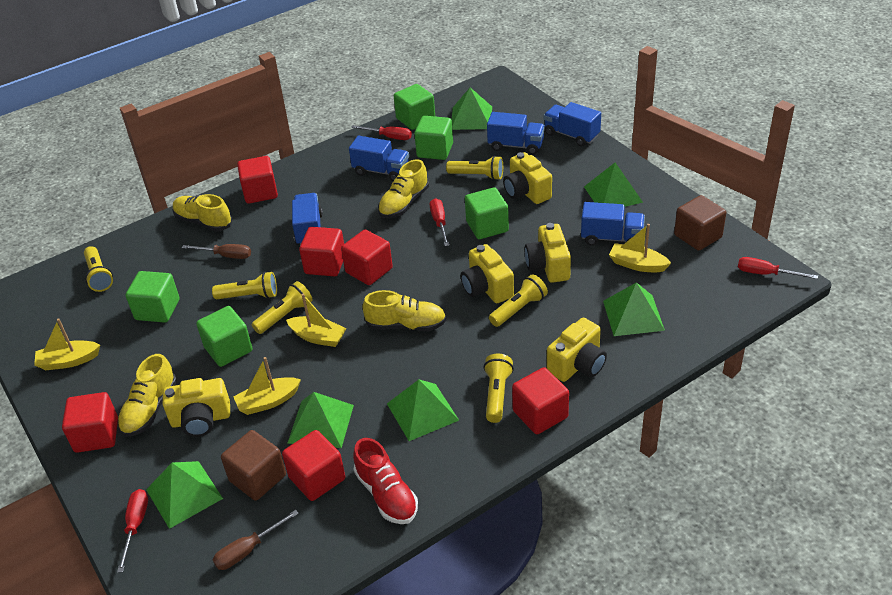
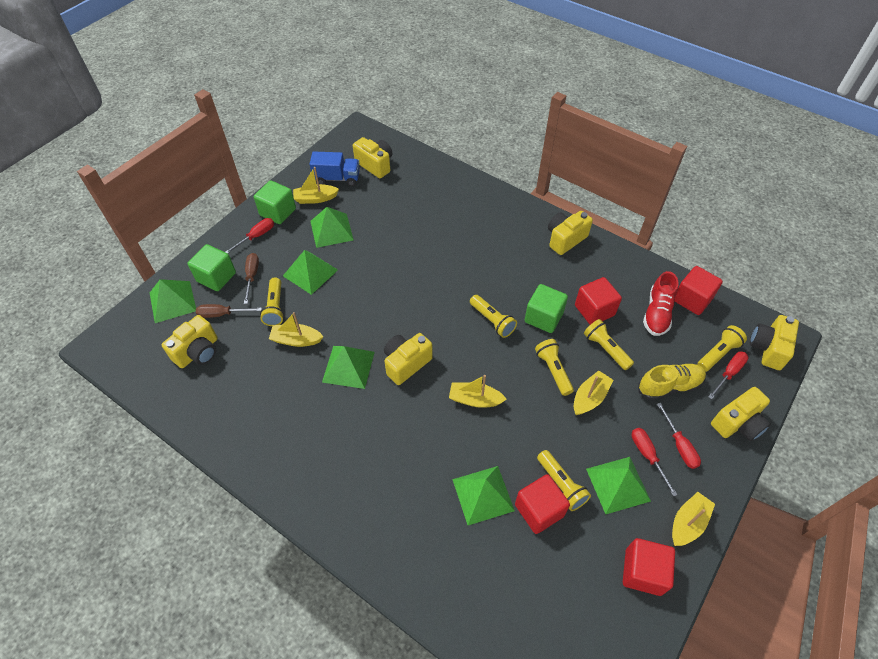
blue truck: 5 -> 1
brown cube: 2 -> 0
green cube: 5 -> 3
red cube: 6 -> 4
yellow boat: 4 -> 5
yellow camera: 5 -> 6
yellow shoe: 4 -> 1

